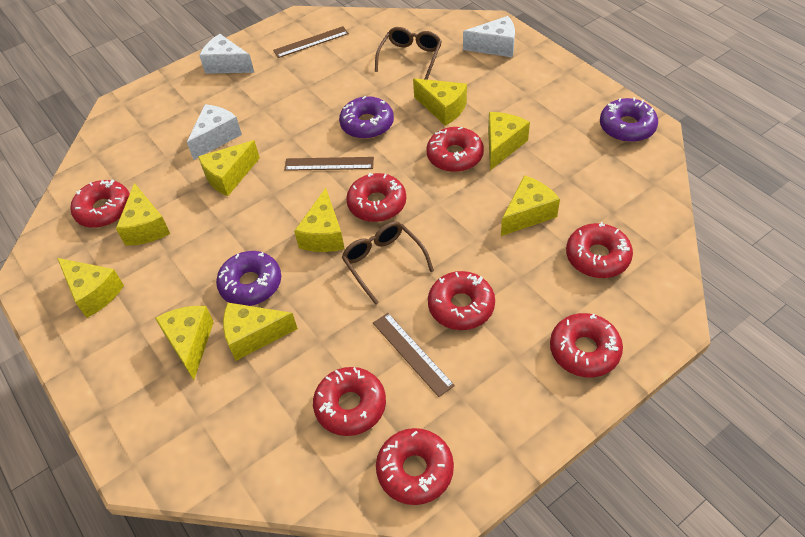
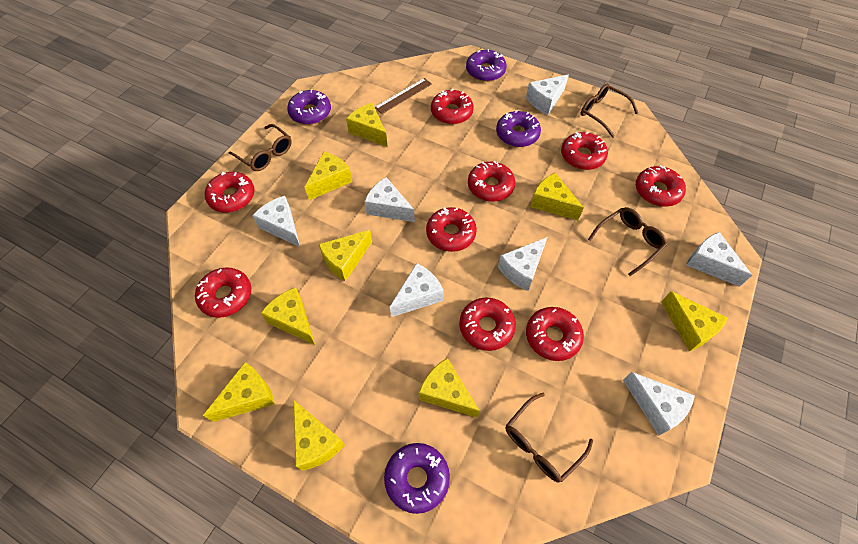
brown glasses: 2 -> 4
brown ruler: 3 -> 1
purple donut: 3 -> 4
red donut: 8 -> 9
white cheese: 3 -> 7

